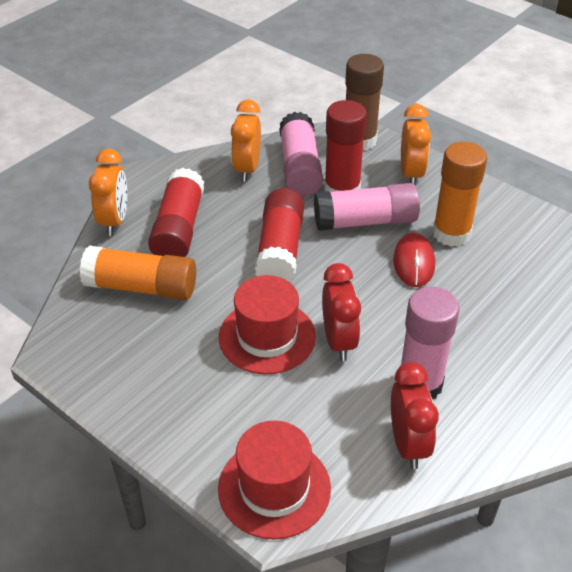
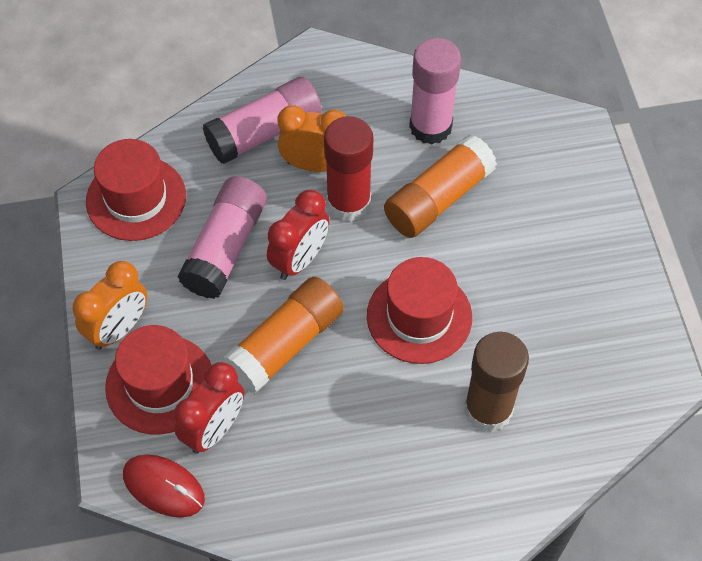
orange clock: 3 -> 2
red glue stick: 3 -> 1
red hat: 2 -> 3

